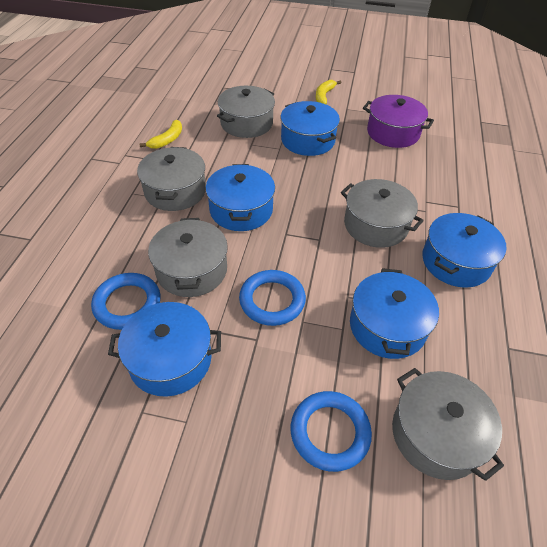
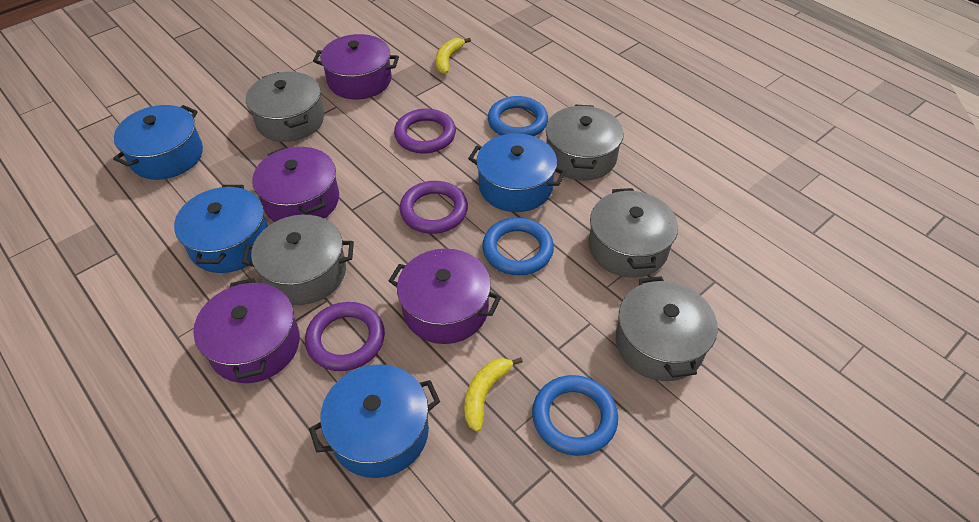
blue pot: 5 -> 4
purple pot: 1 -> 4
purple ring: 0 -> 3

